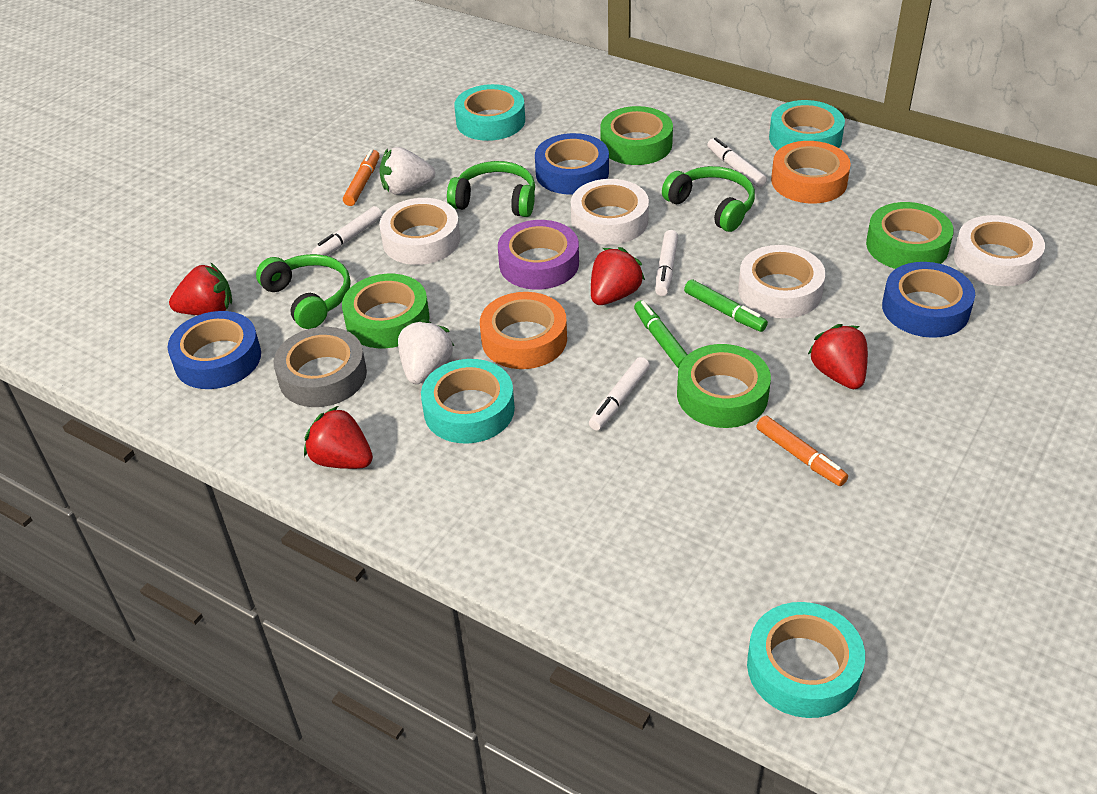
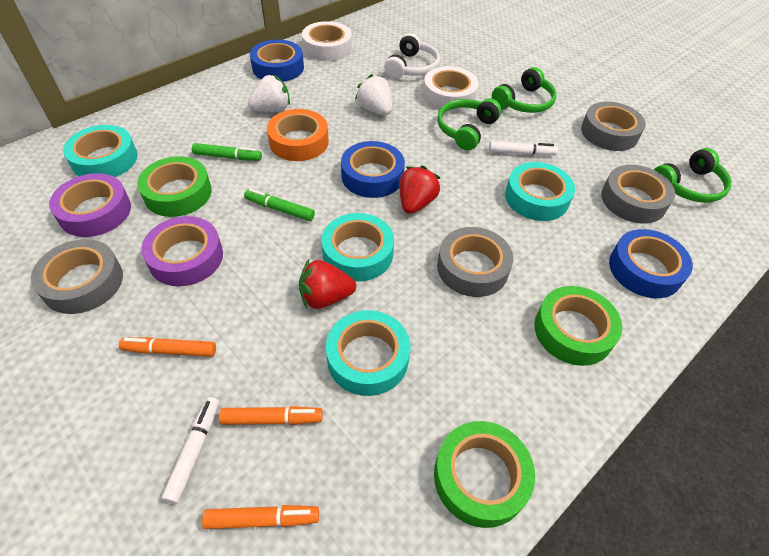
green tape: 4 -> 3
grey tape: 1 -> 4
orange marker: 2 -> 3
orange tape: 2 -> 1
purple tape: 1 -> 2
red strawberry: 4 -> 2
white headphones: 0 -> 1
white marker: 4 -> 2
white tape: 4 -> 2

